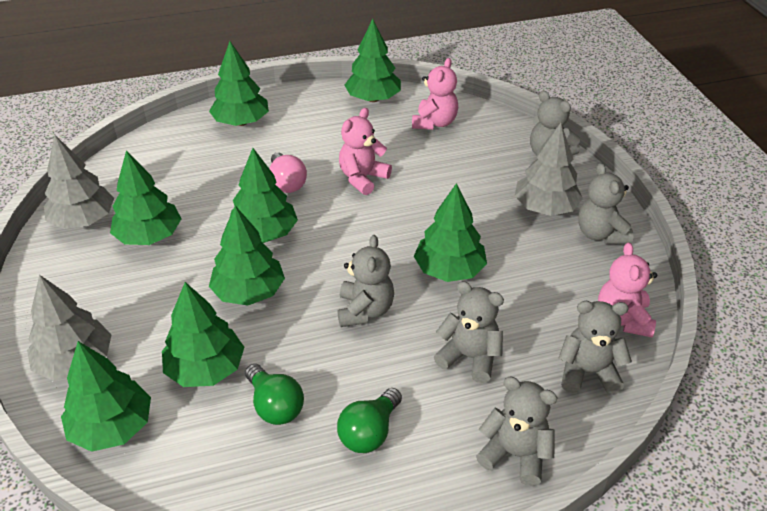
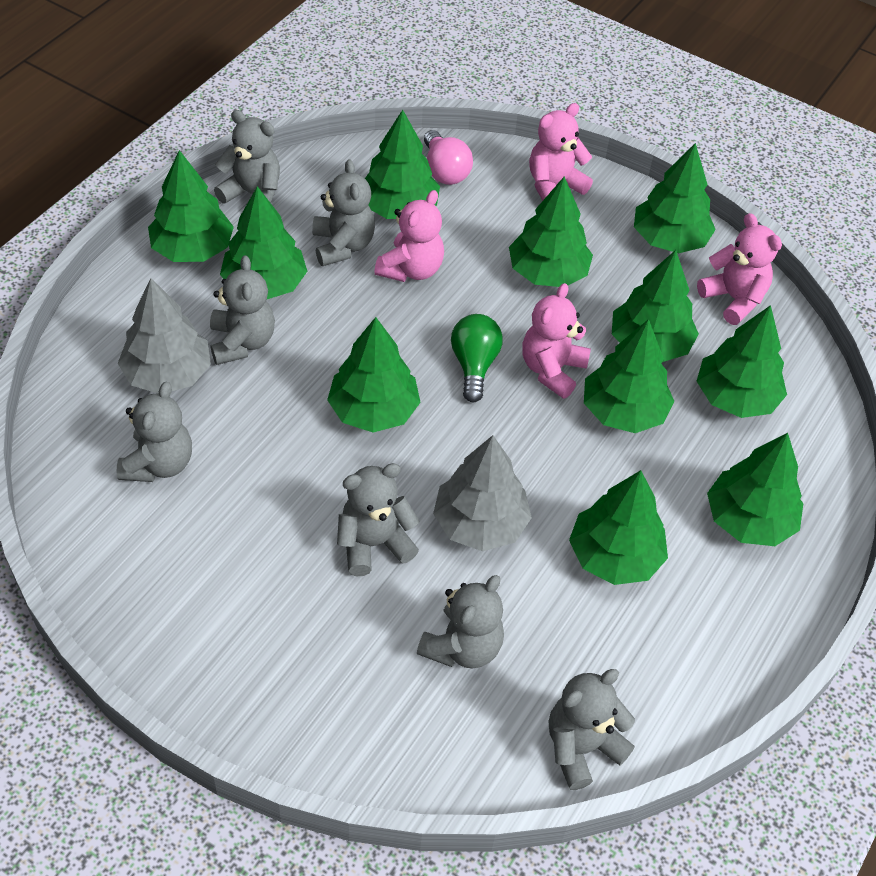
green light bulb: 2 -> 1
green tree: 8 -> 11
grey teddy bear: 6 -> 7
grey tree: 3 -> 2
pink teddy bear: 3 -> 4

